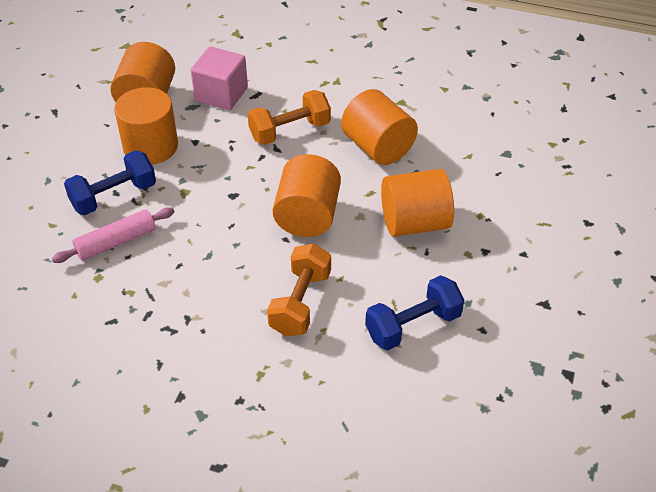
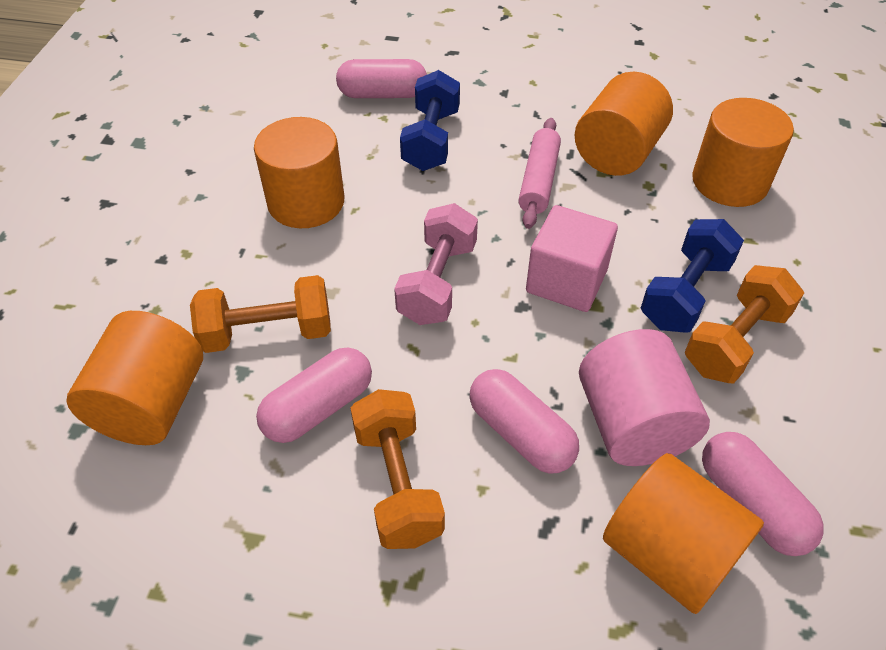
orange dumbbell: 2 -> 3
pink capsule: 0 -> 4
pink cylinder: 0 -> 1
pink dumbbell: 0 -> 1

